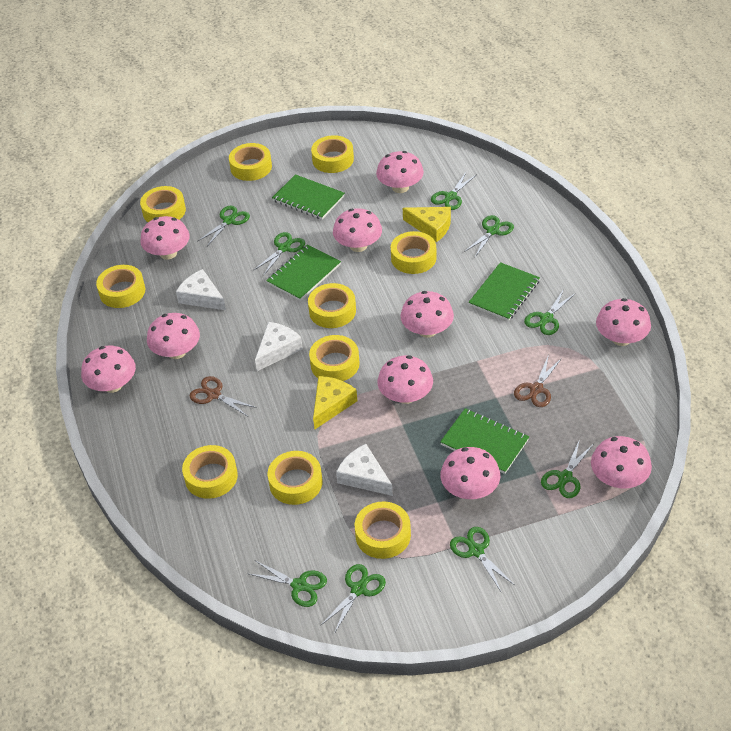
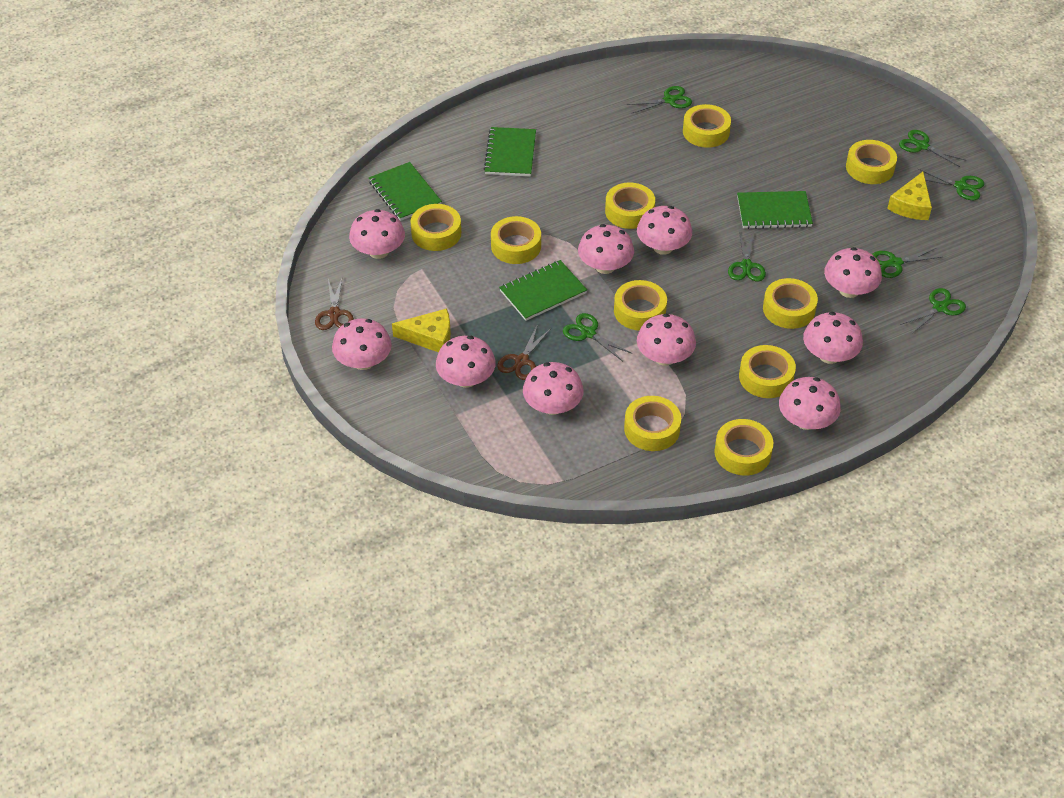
green scissors: 9 -> 7
white cheese: 3 -> 0

